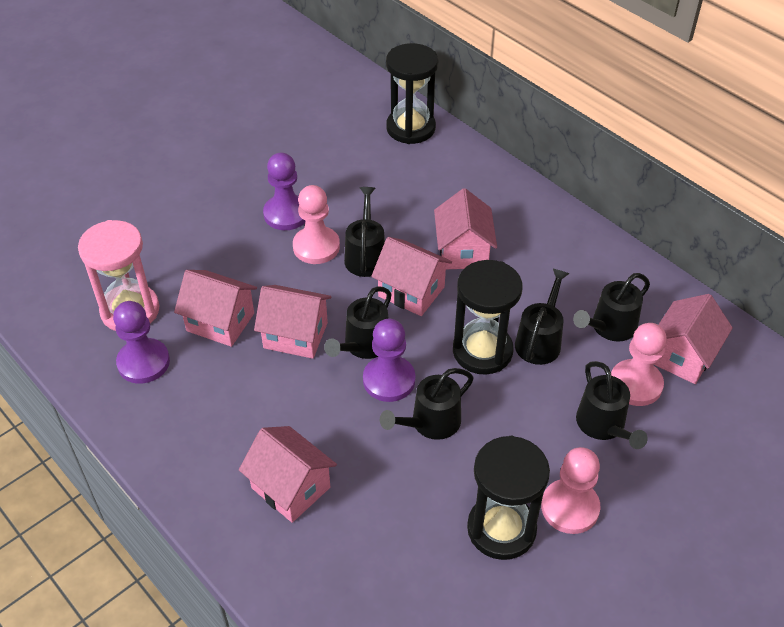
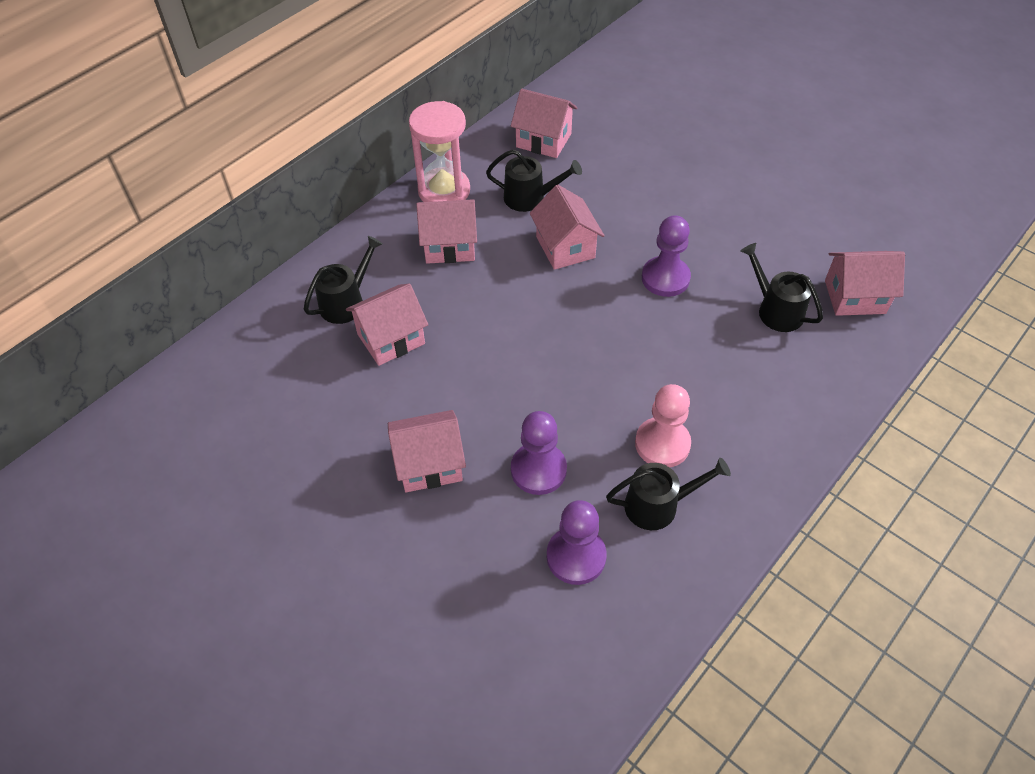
black hourglass: 3 -> 0
black watering can: 6 -> 4
pink pawn: 3 -> 1

